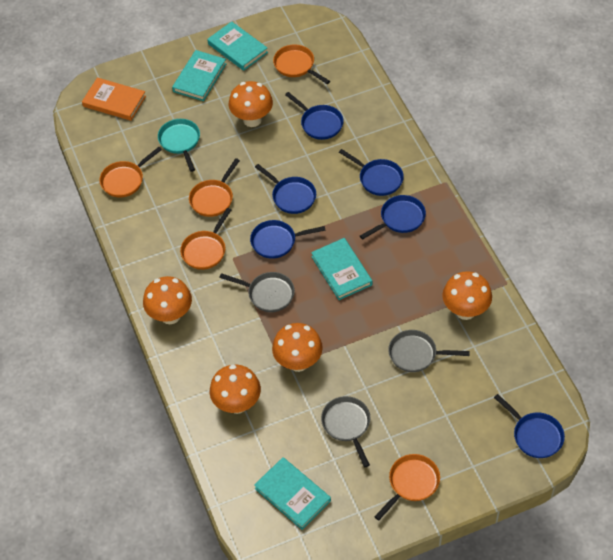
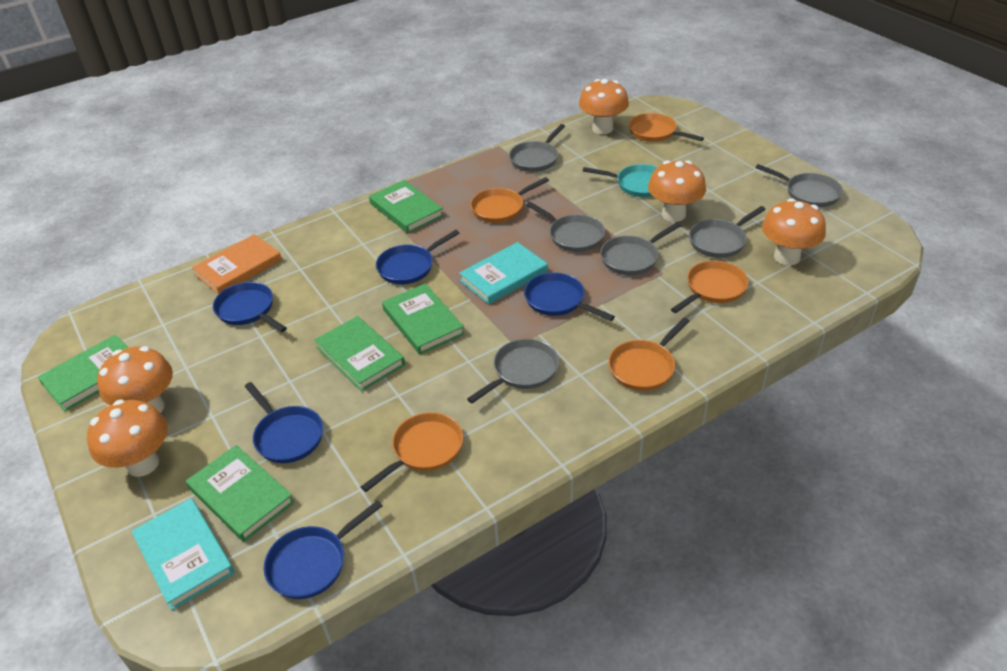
blue pan: 6 -> 5
green book: 0 -> 5
grey pan: 3 -> 6
turquoise book: 4 -> 2

